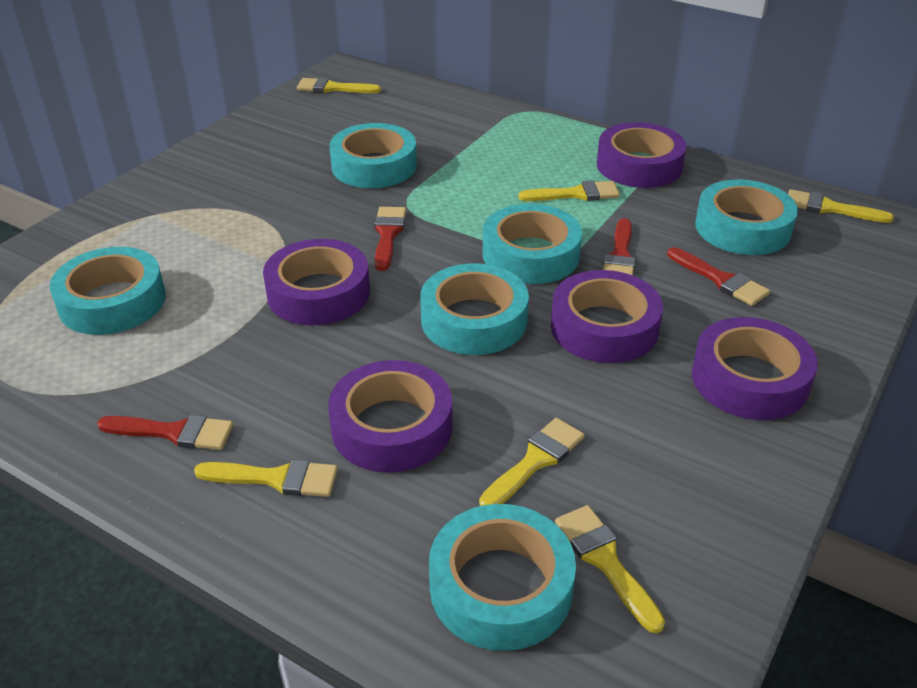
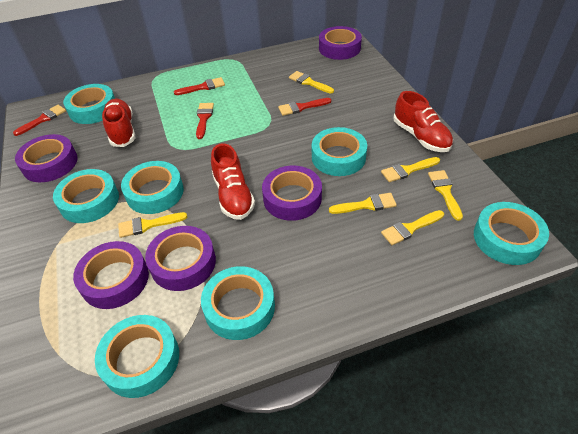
red shoe: 0 -> 3
turquoise tape: 6 -> 7

